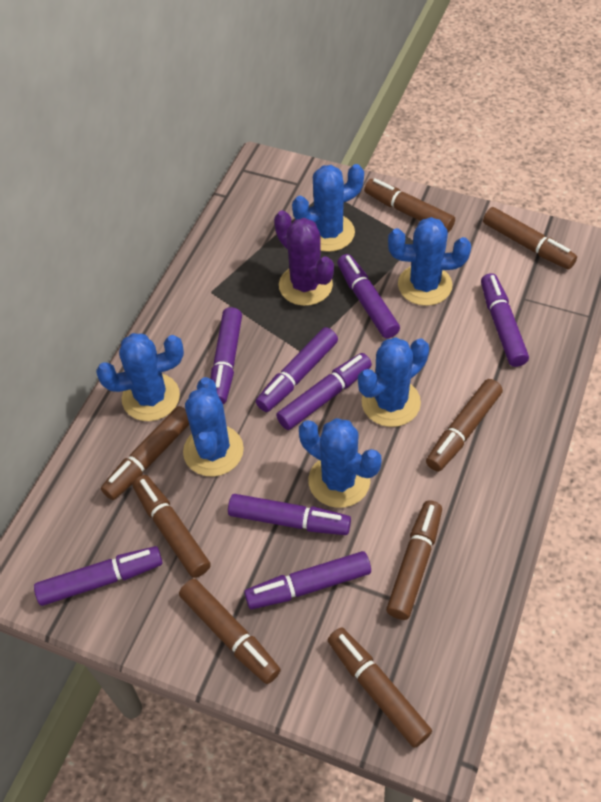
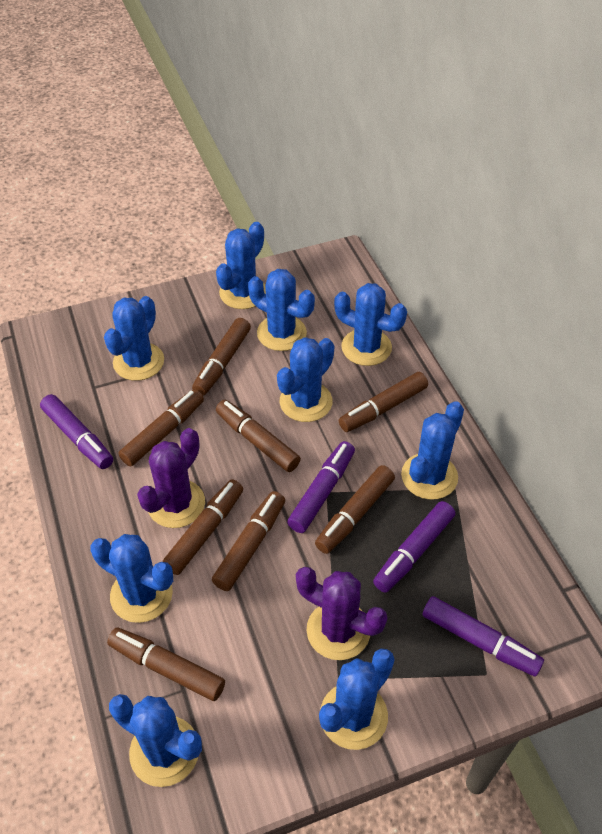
blue cactus: 6 -> 9
purple cactus: 1 -> 2
purple marker: 8 -> 4

